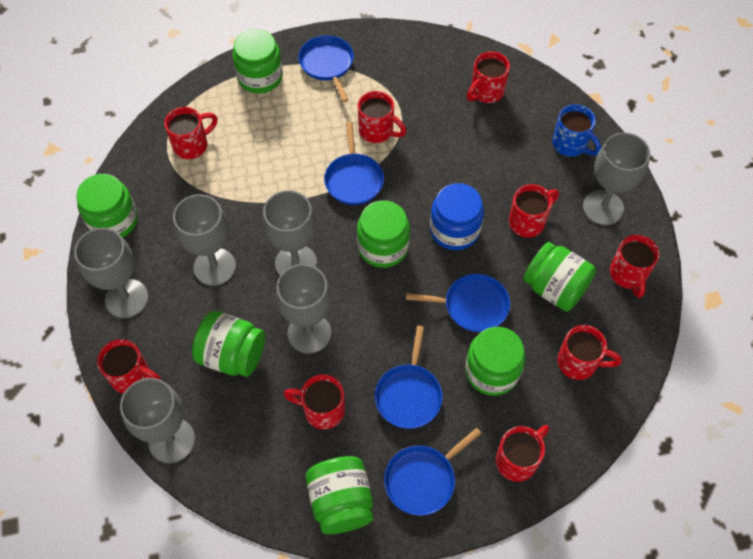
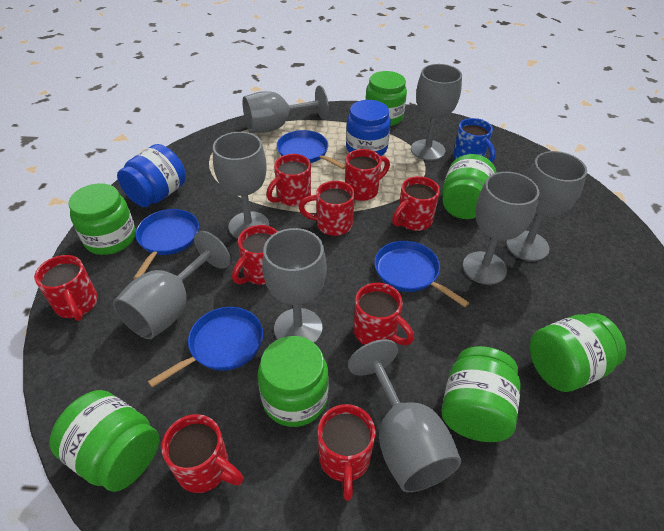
blue jar: 1 -> 2
blue pan: 5 -> 4
grey goblet: 6 -> 8

